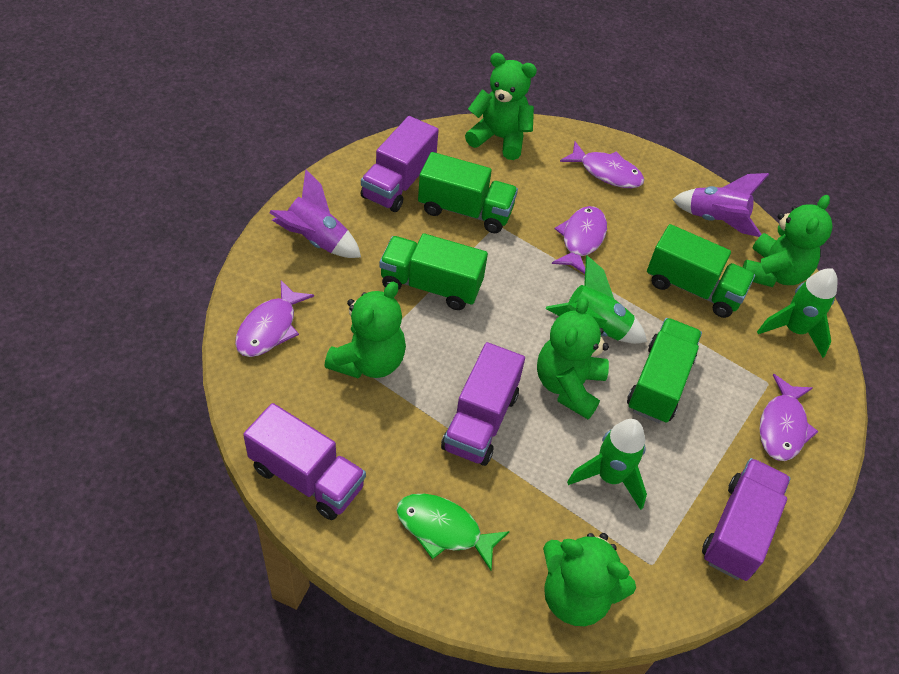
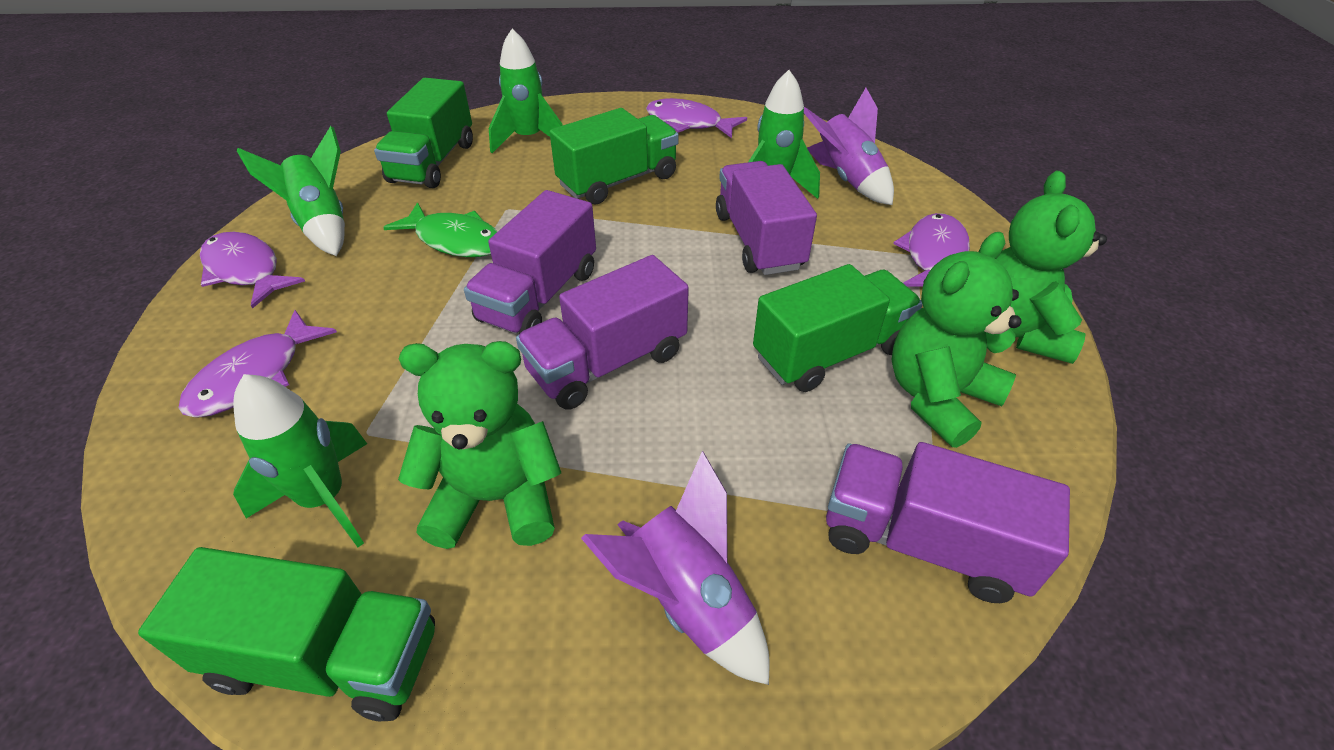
green rocket: 3 -> 4
green teddy bear: 5 -> 3

